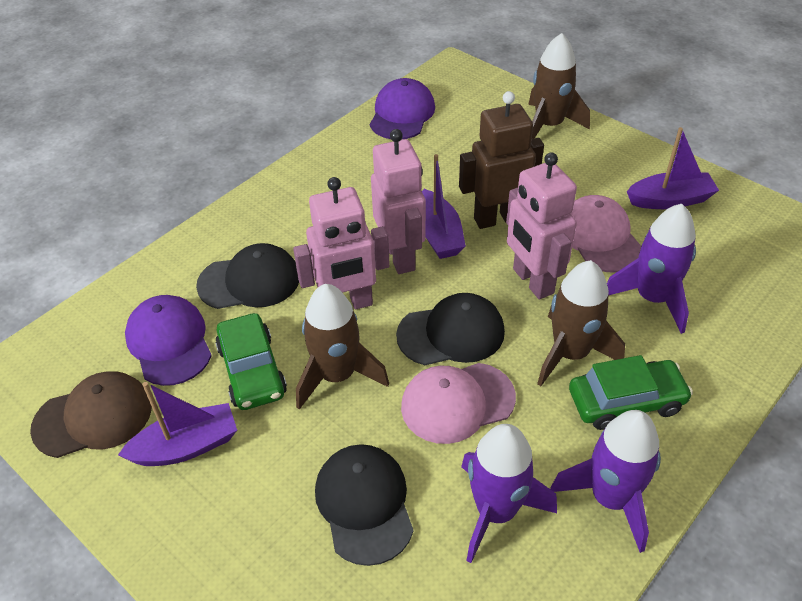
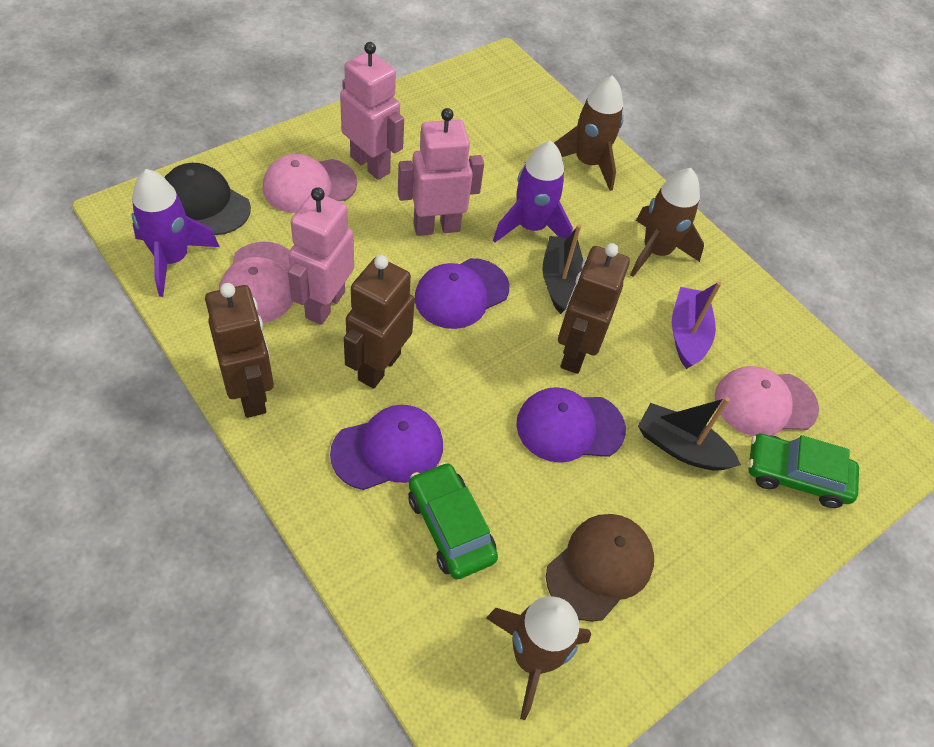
black boat: 0 -> 2
black cap: 3 -> 1
brown robot: 1 -> 3
pink cap: 2 -> 3
purple boat: 3 -> 1
purple cap: 2 -> 3
purple rocket: 3 -> 2

